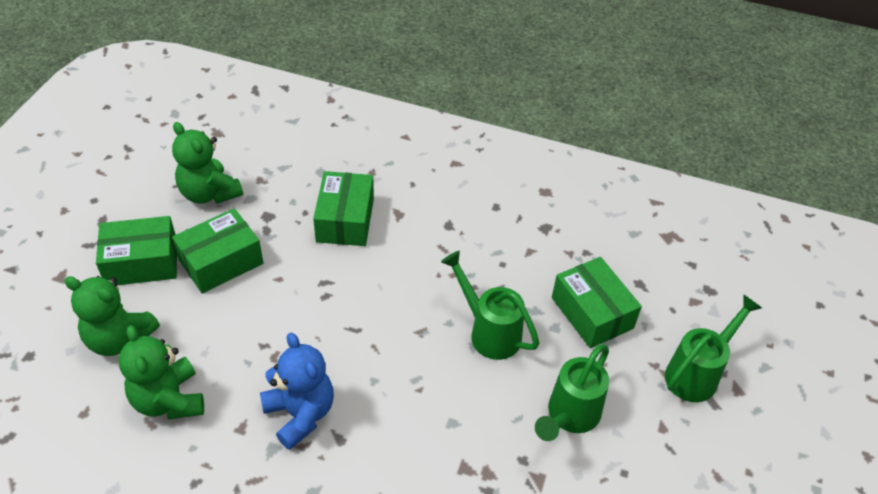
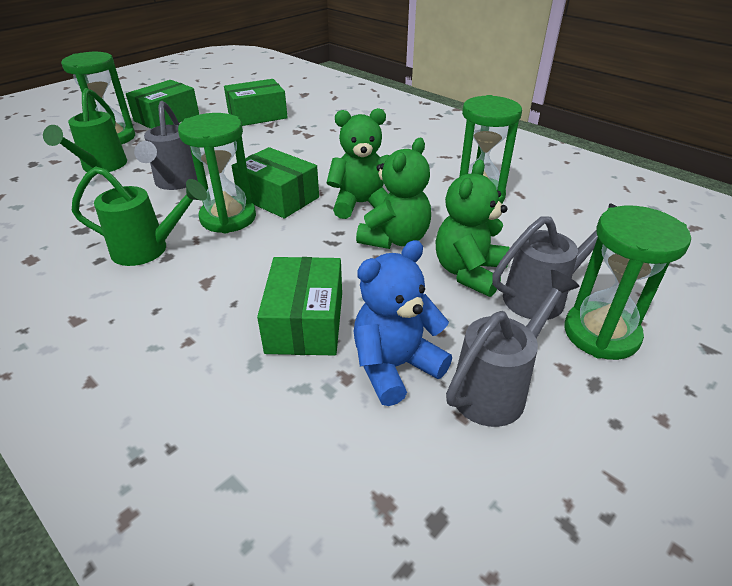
green hourglass: 0 -> 4
green watering can: 3 -> 2
grey watering can: 0 -> 3

